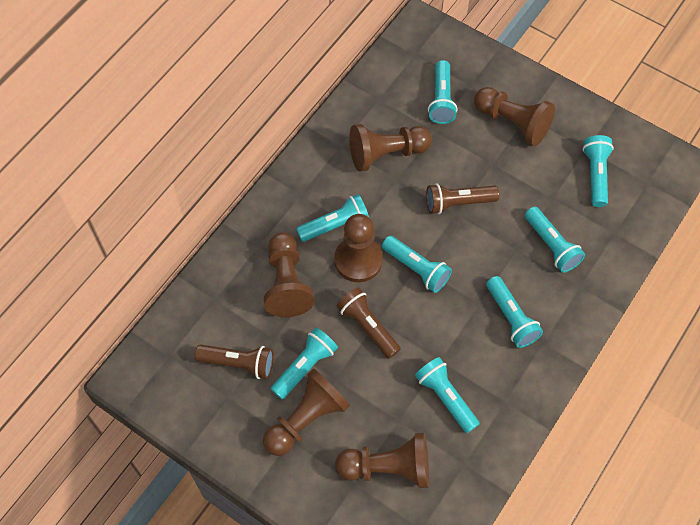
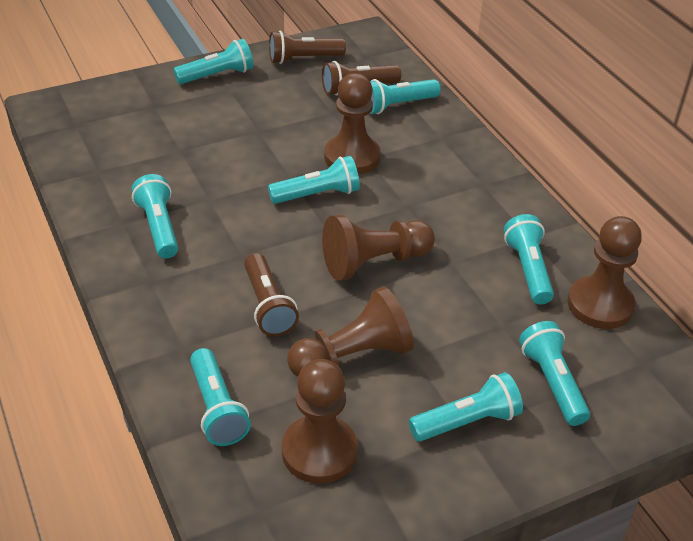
brown pawn: 6 -> 5

